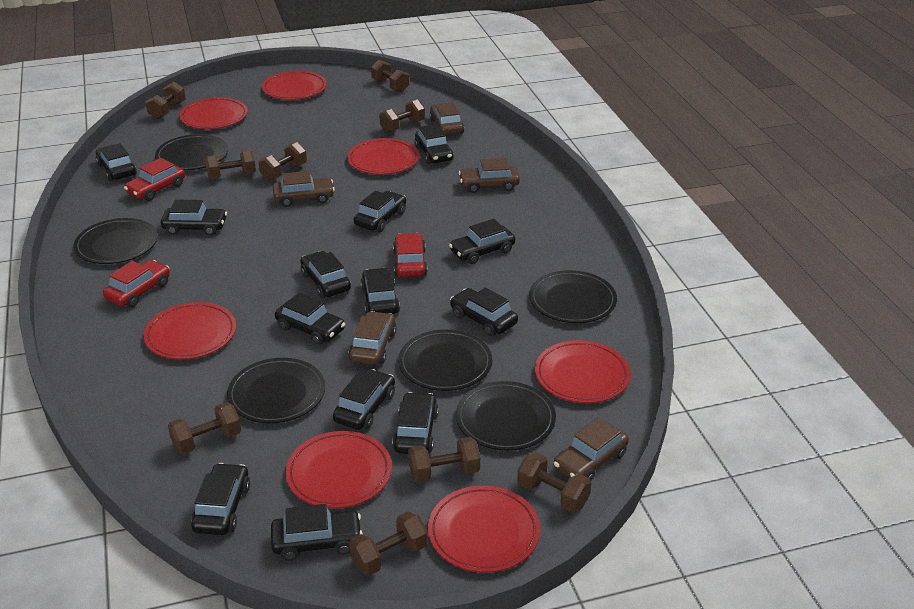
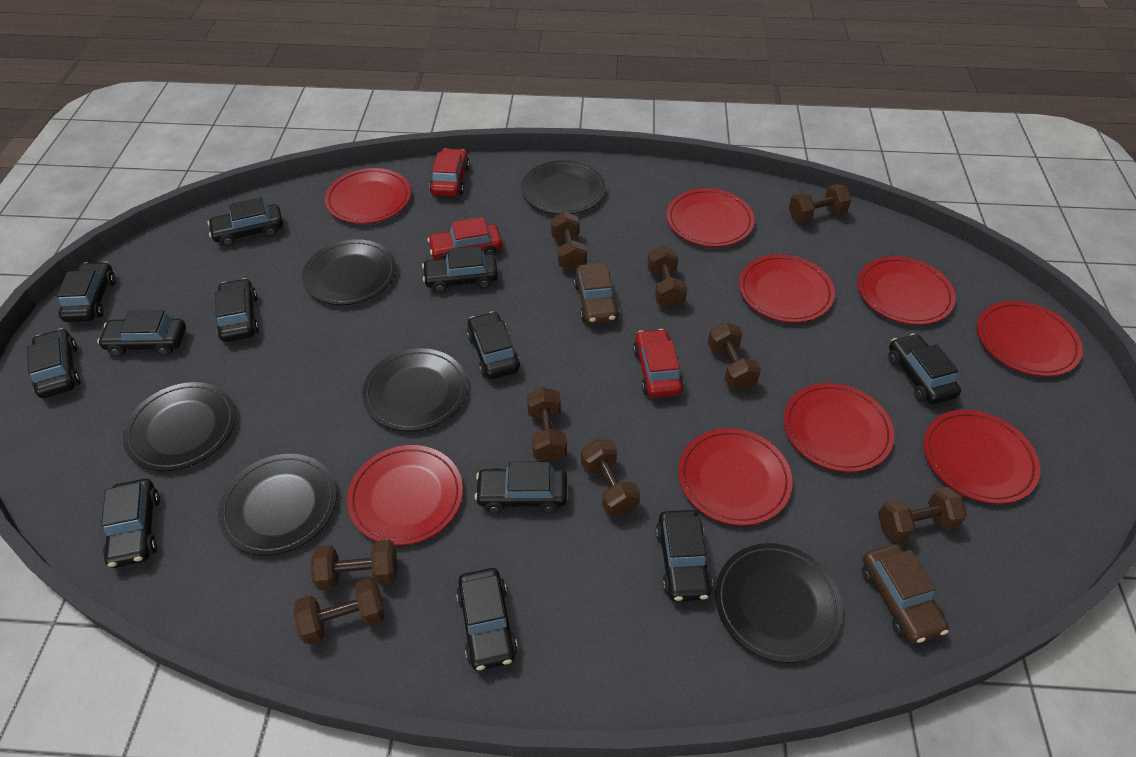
black car: 13 -> 12
brown car: 5 -> 2
red plate: 7 -> 9

